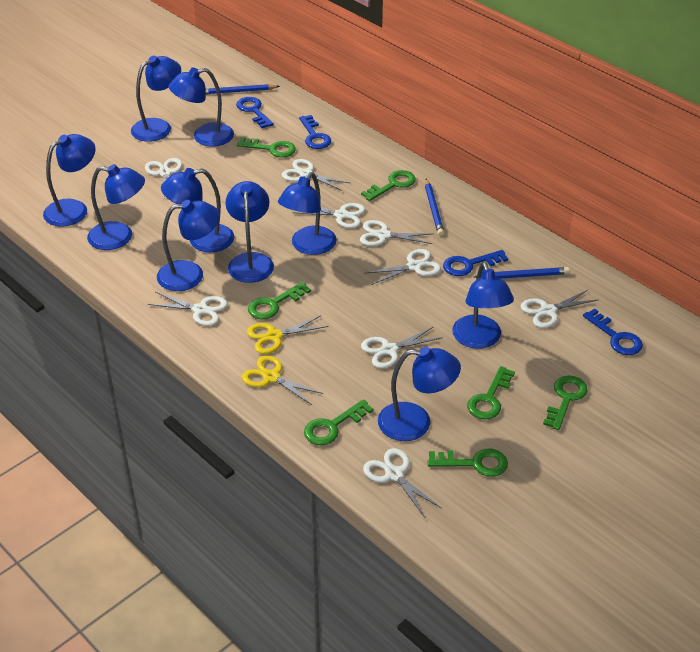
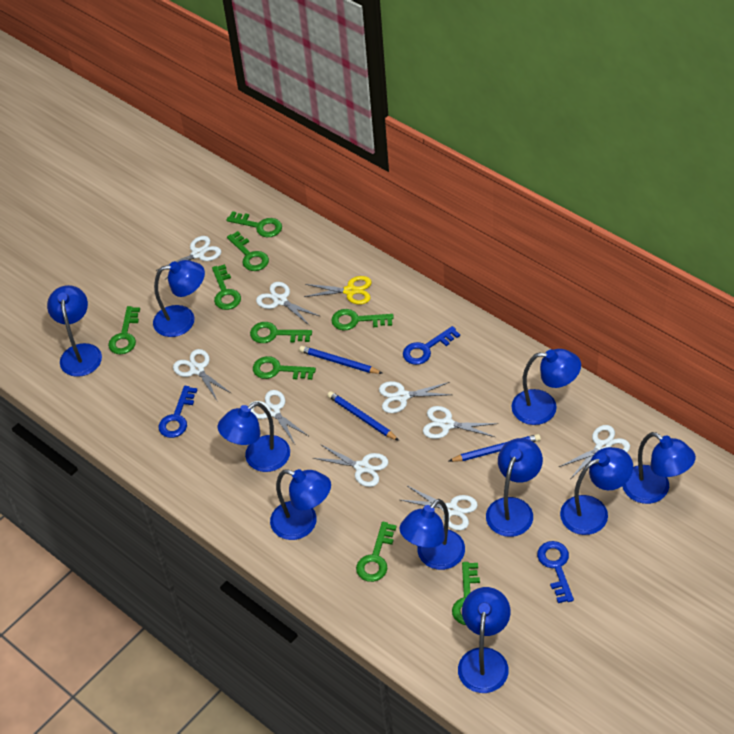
blue key: 4 -> 3
green key: 7 -> 9
yellow scissors: 2 -> 1

